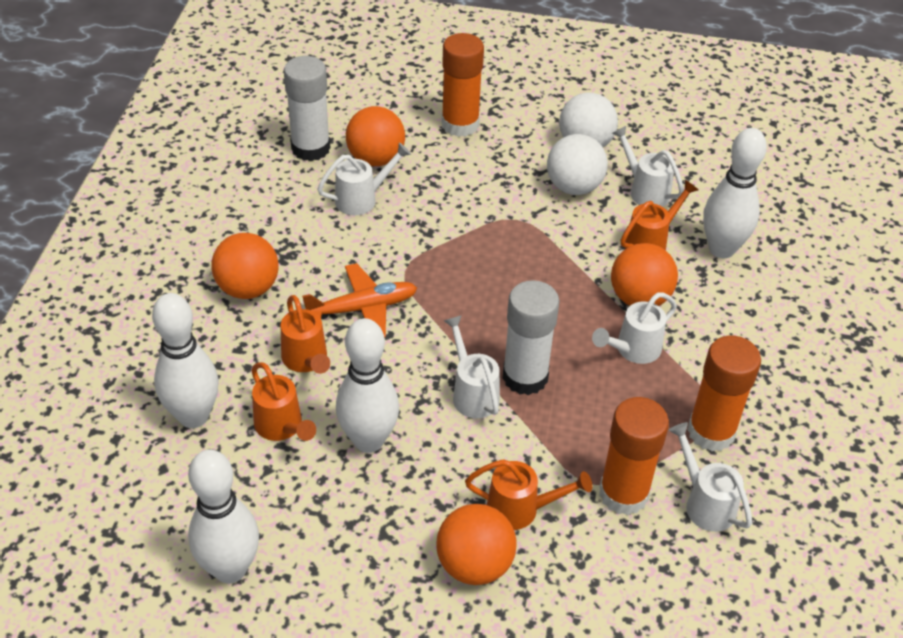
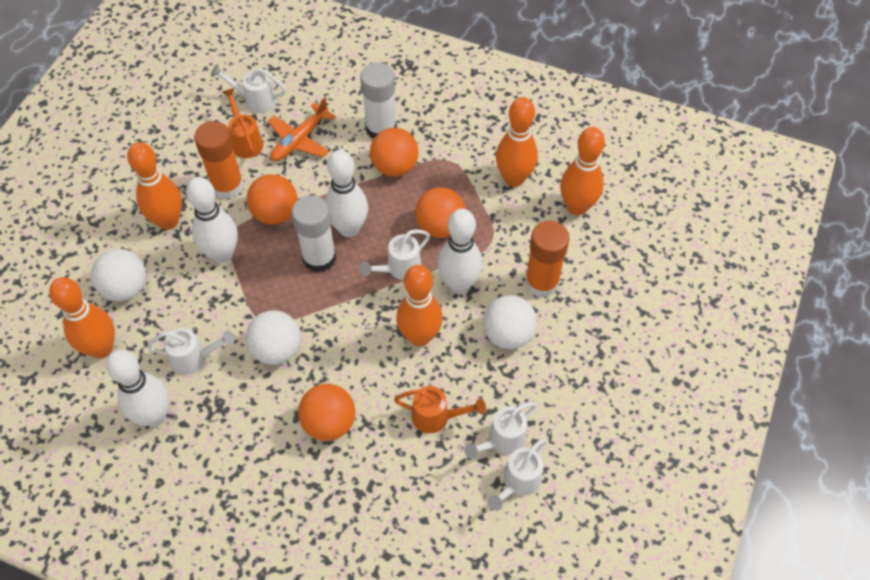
orange bowling pin: 0 -> 5
orange glue stick: 3 -> 2
orange watering can: 4 -> 2
white ball: 2 -> 3

